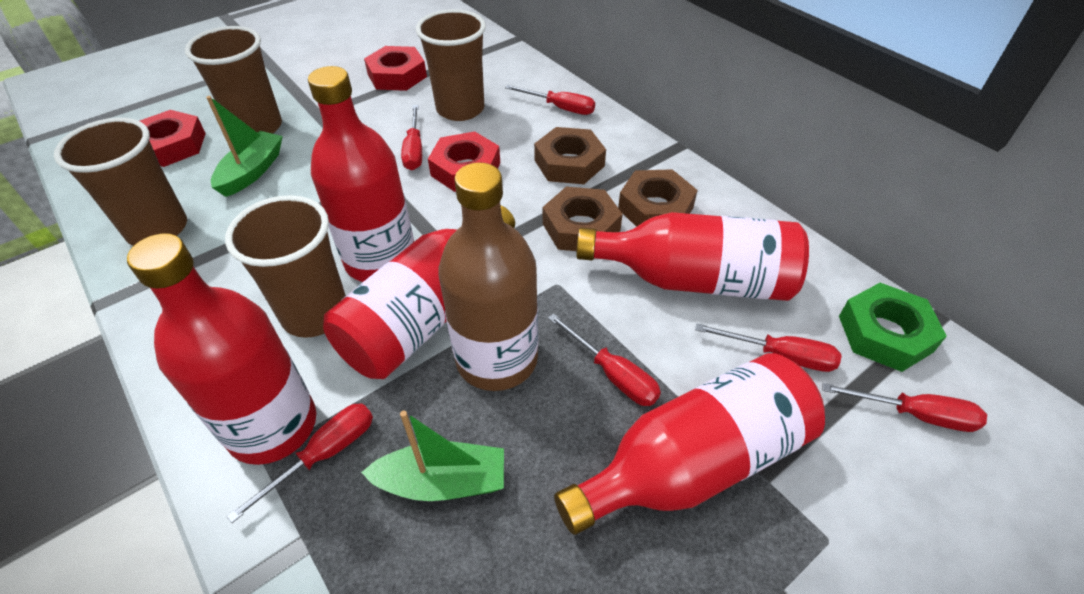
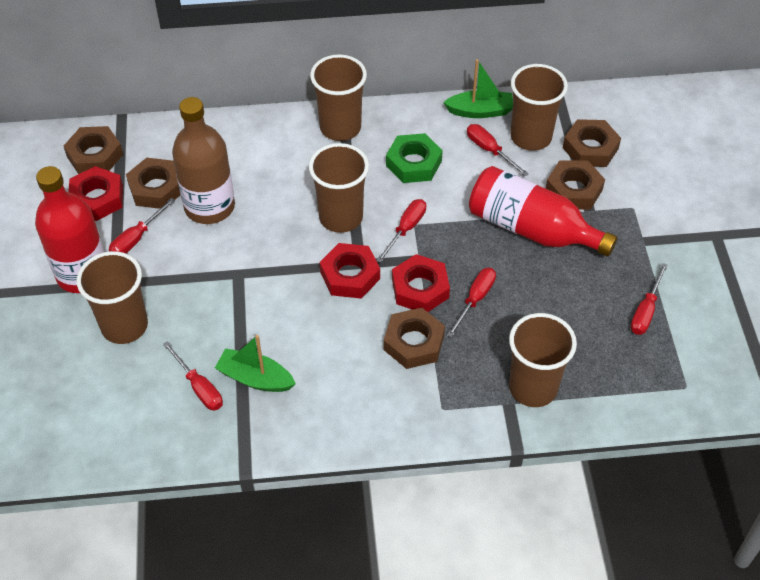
brown cup: 4 -> 5
brown nut: 3 -> 5
red bottle: 5 -> 2

